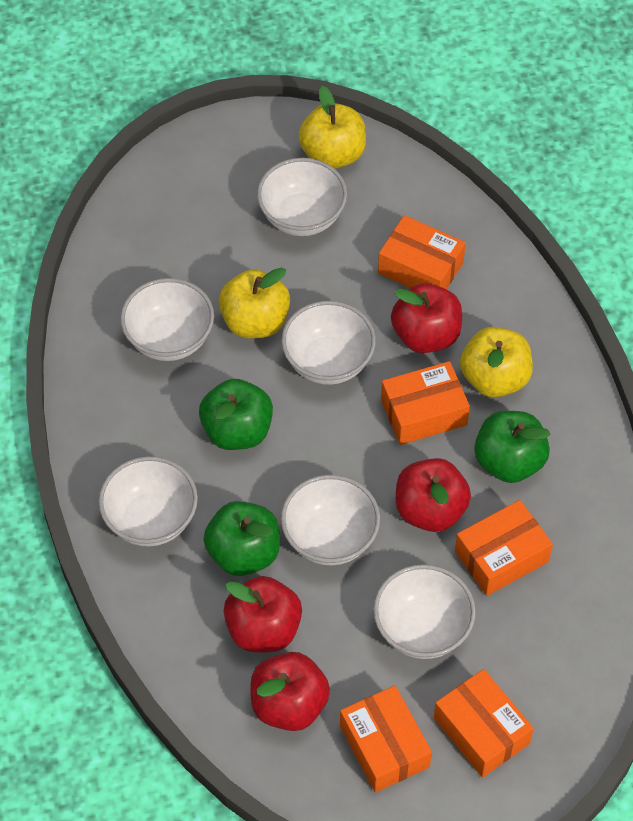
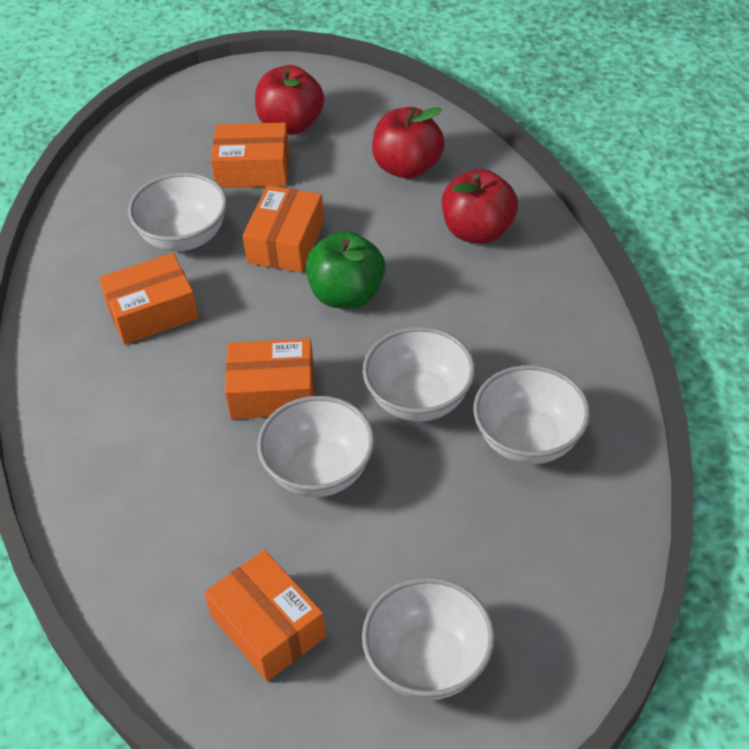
green apple: 3 -> 1
red apple: 4 -> 3
white bowl: 6 -> 5
yellow apple: 3 -> 0

